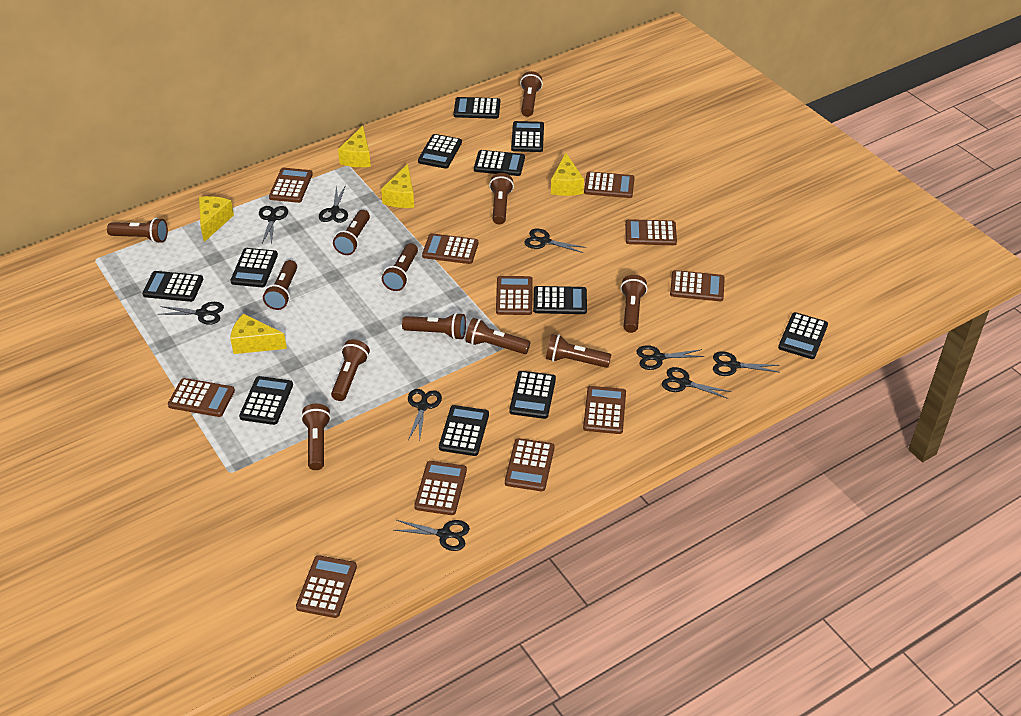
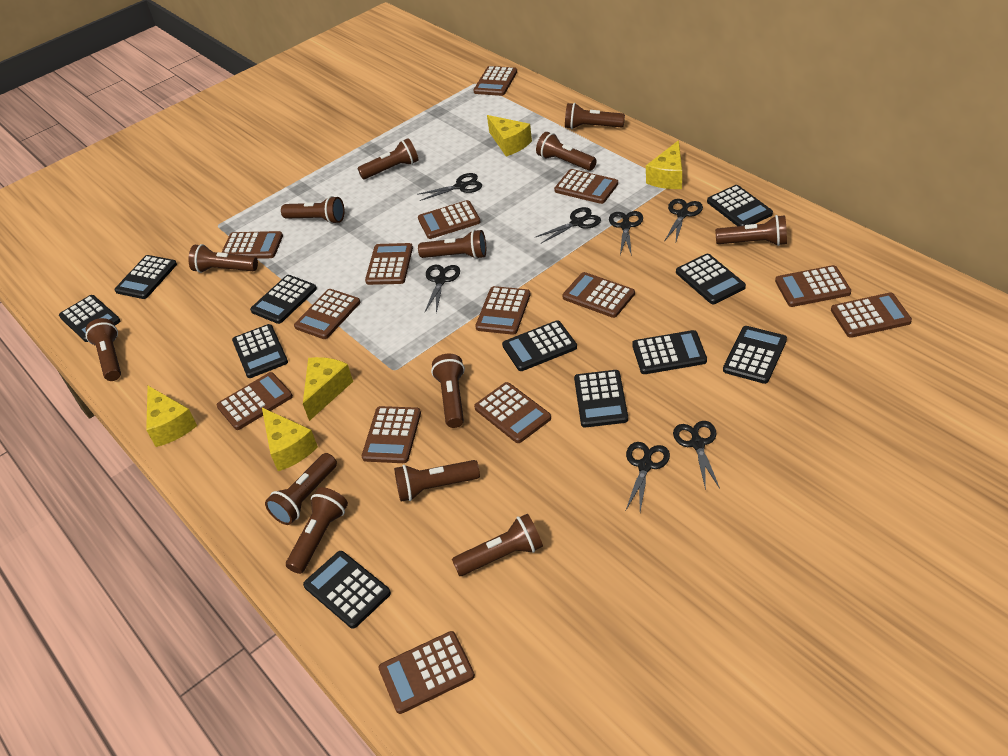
black scissors: 9 -> 7
brown calculator: 11 -> 14
brown flashlight: 12 -> 13

